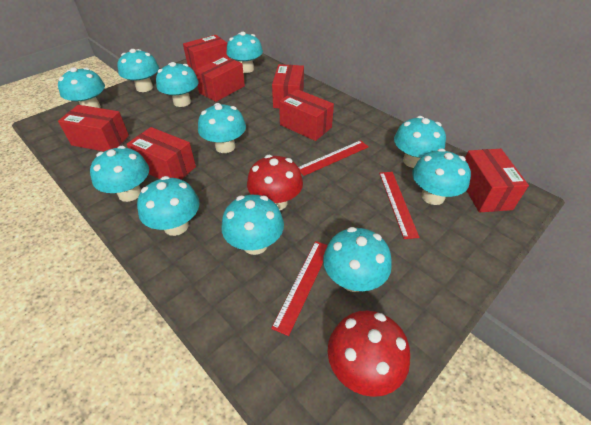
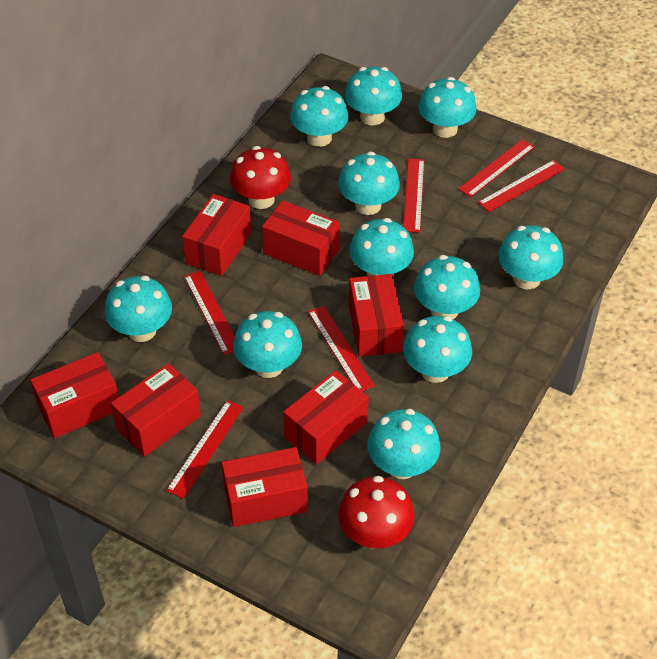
red ruler: 3 -> 6

